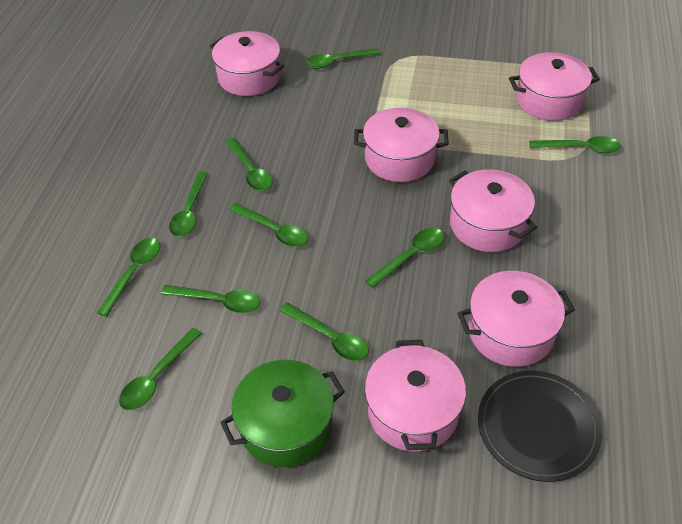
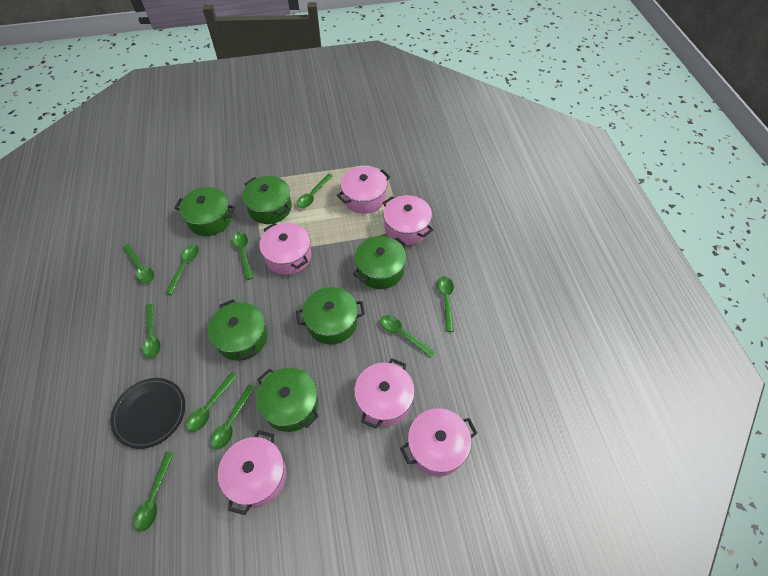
green pot: 1 -> 6

